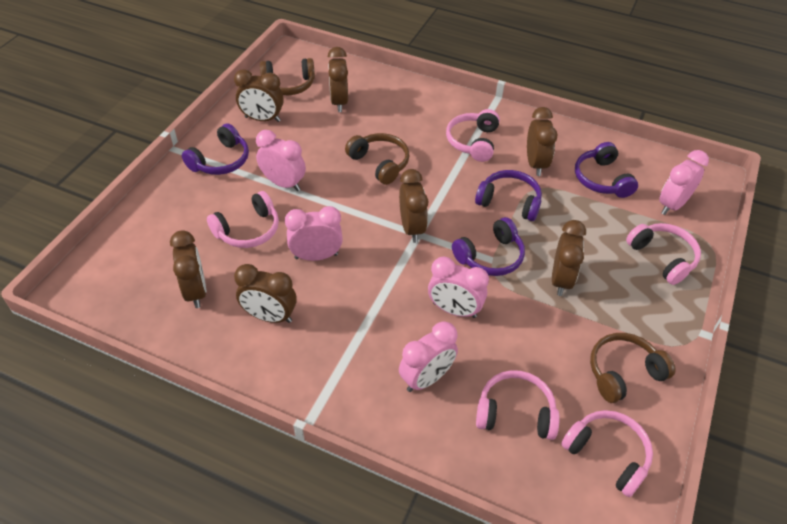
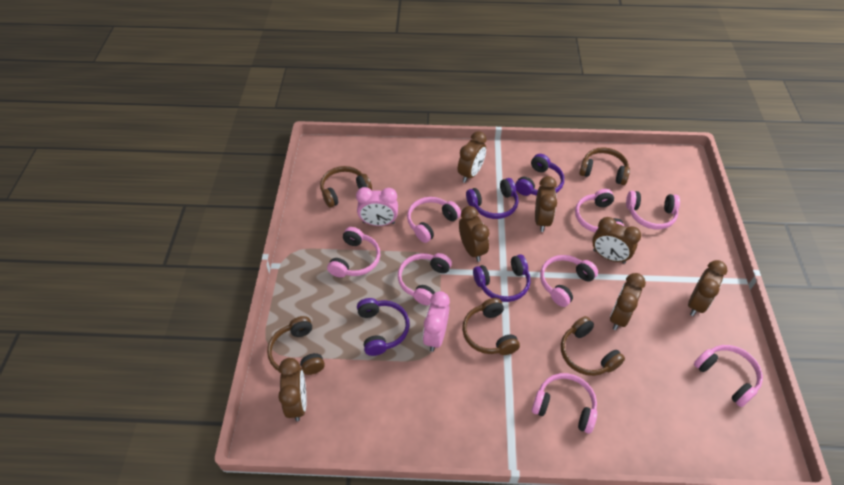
brown headphones: 3 -> 5
pink clock: 5 -> 2
pink headphones: 5 -> 8

